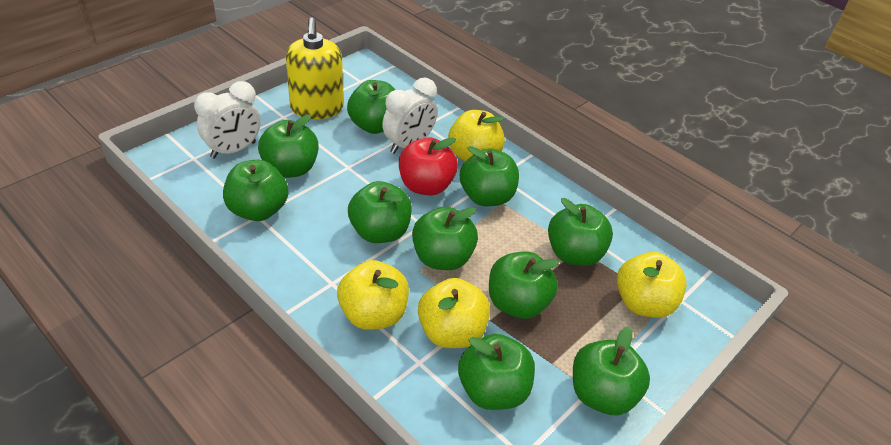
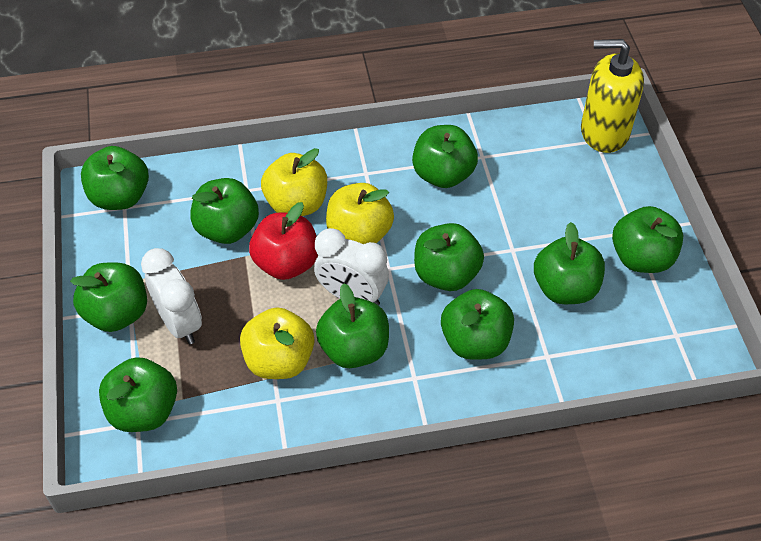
yellow apple: 4 -> 3

